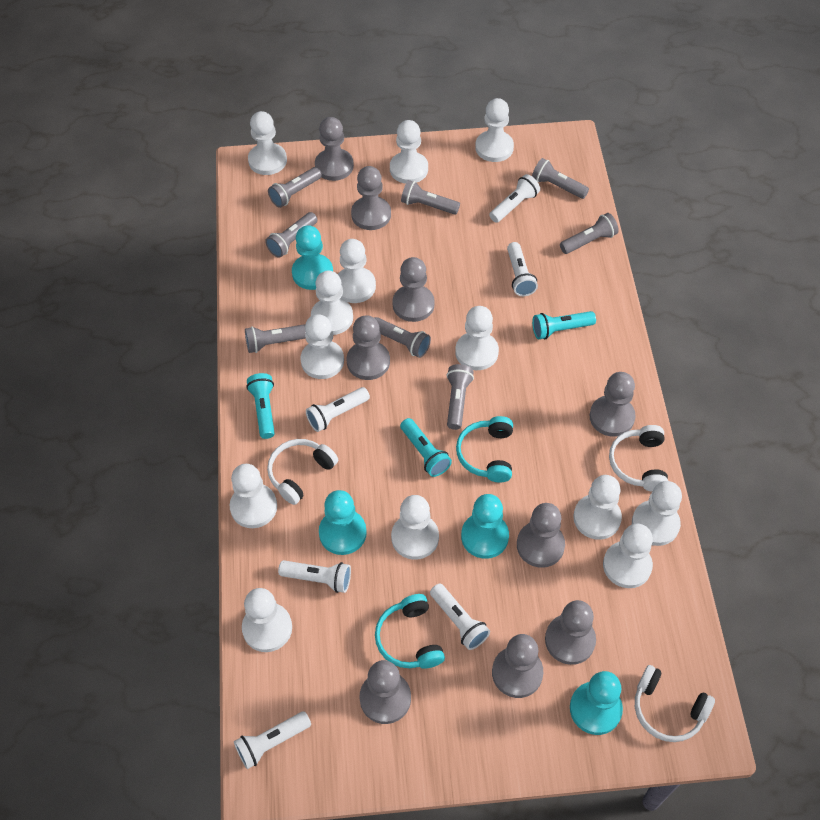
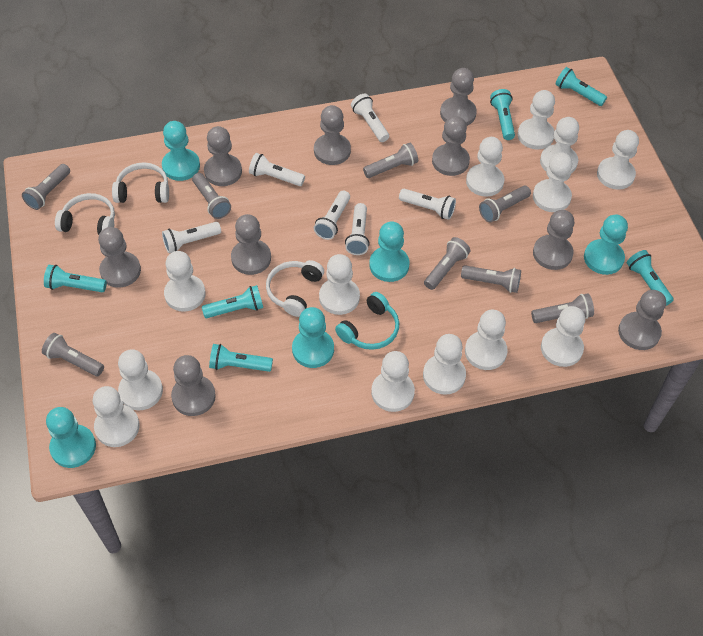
turquoise flashlight: 3 -> 6
turquoise headphones: 2 -> 1
turquoise pawn: 4 -> 5

